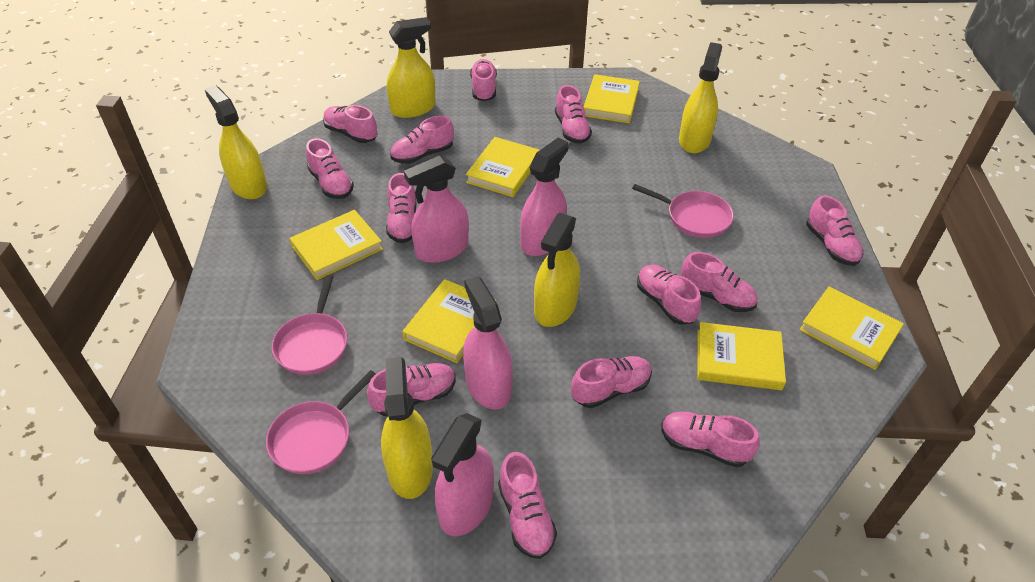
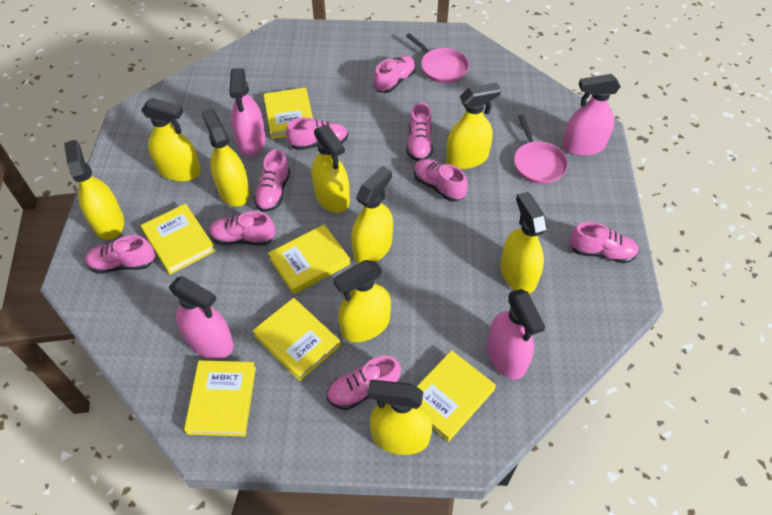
pink pan: 3 -> 2
pink shoe: 13 -> 9
yellow spray bottle: 5 -> 9

